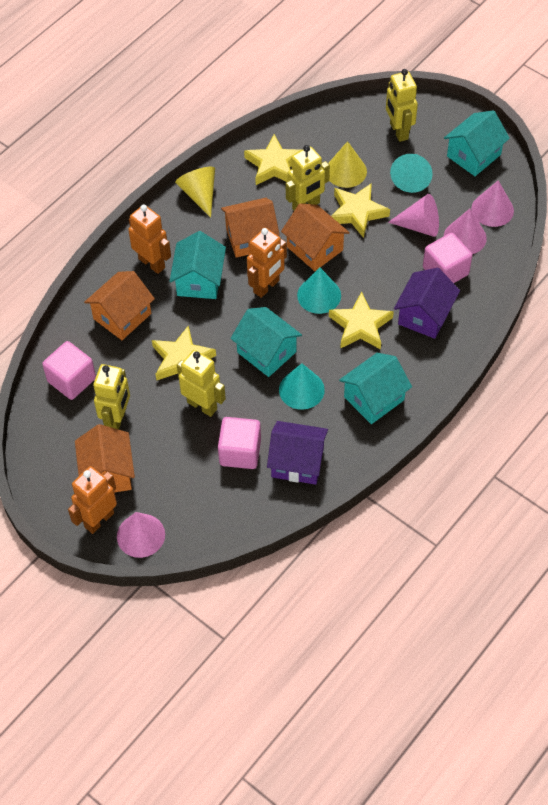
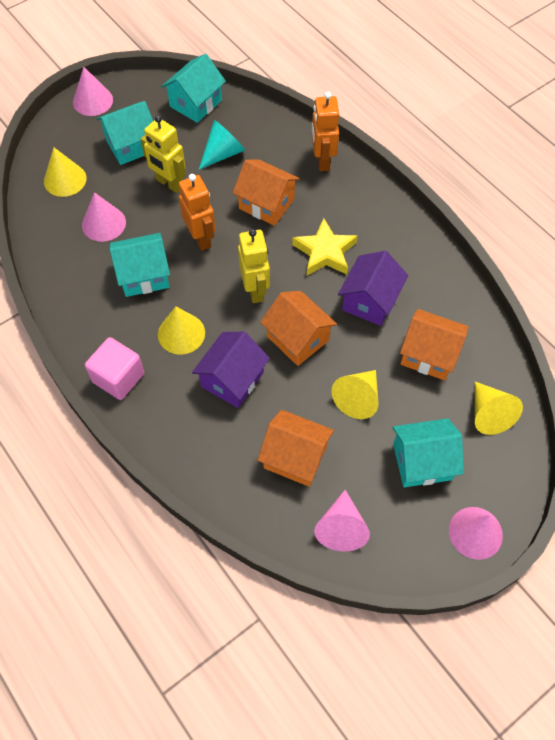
orange robot: 3 -> 2
pink cube: 3 -> 1
turquoise cone: 3 -> 1
yellow cone: 2 -> 4
yellow robot: 4 -> 2
yellow star: 4 -> 1

